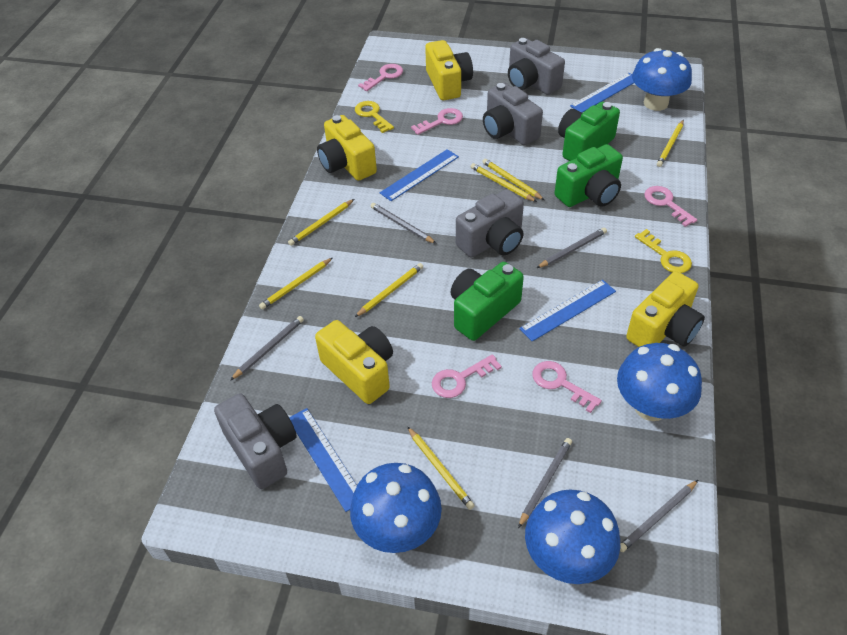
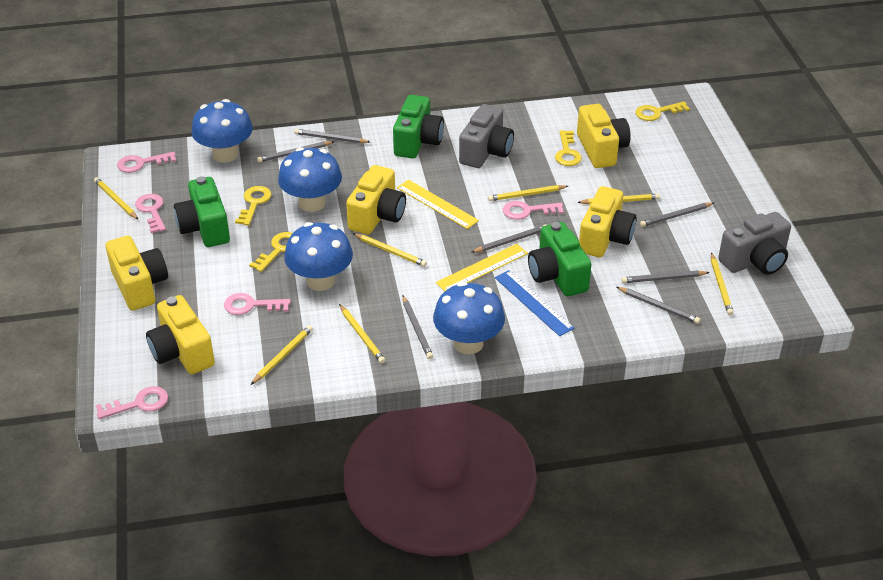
blue ruler: 4 -> 1
grey camera: 4 -> 2
grey pencil: 5 -> 7
yellow camera: 4 -> 5
yellow key: 2 -> 4
yellow ruler: 0 -> 2

